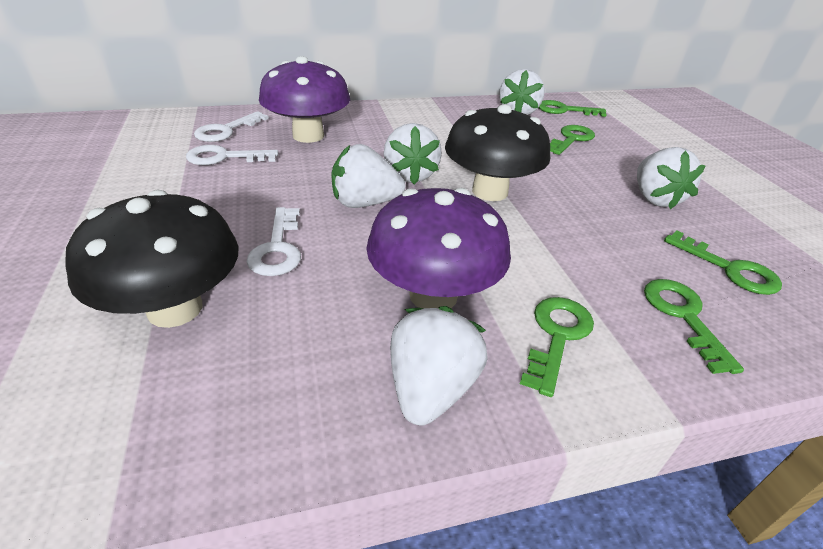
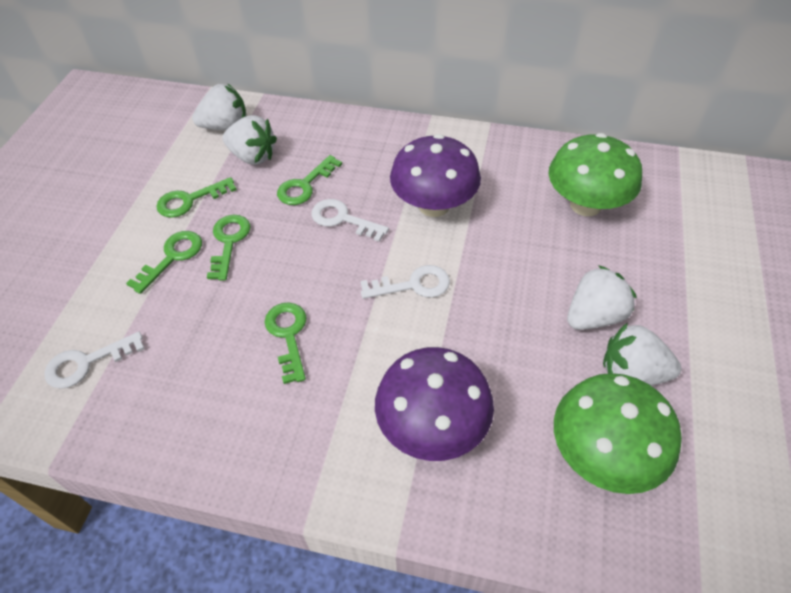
black mushroom: 2 -> 0
green mushroom: 0 -> 2
white strawberry: 5 -> 4

